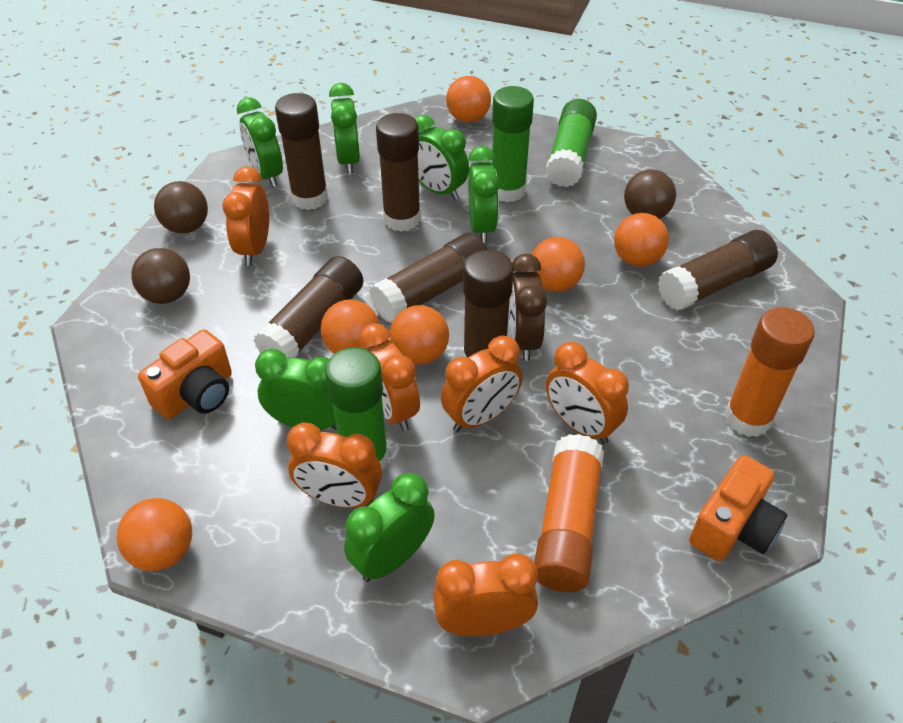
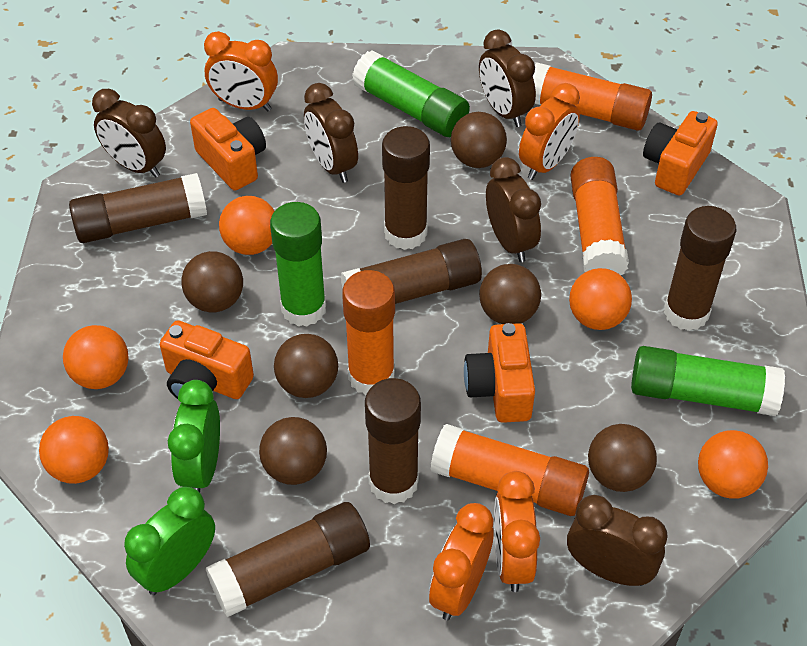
brown ball: 3 -> 6
brown clock: 1 -> 5
green clock: 6 -> 2
orange ball: 6 -> 5
orange camera: 2 -> 4
orange clock: 6 -> 4
orange glue stick: 2 -> 4

